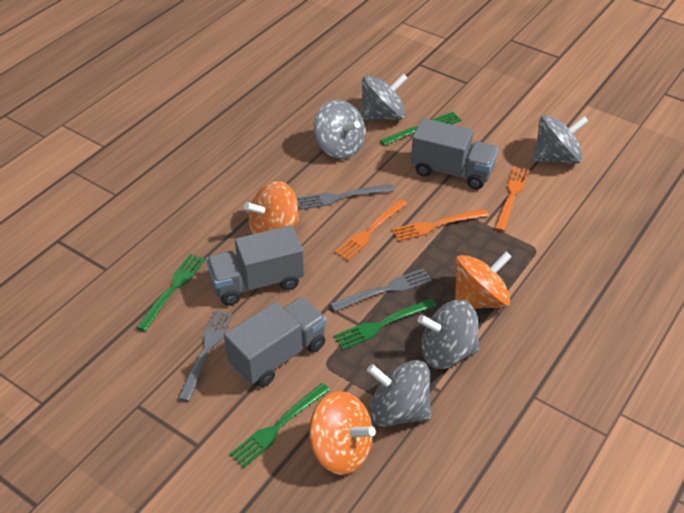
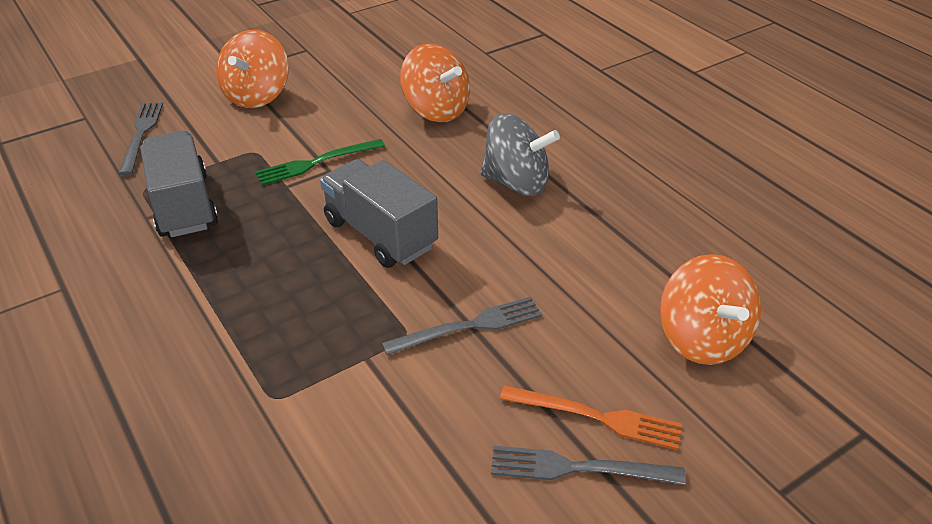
green fork: 4 -> 1
grey spinning top: 5 -> 1
grey truck: 3 -> 2
orange fork: 3 -> 1

